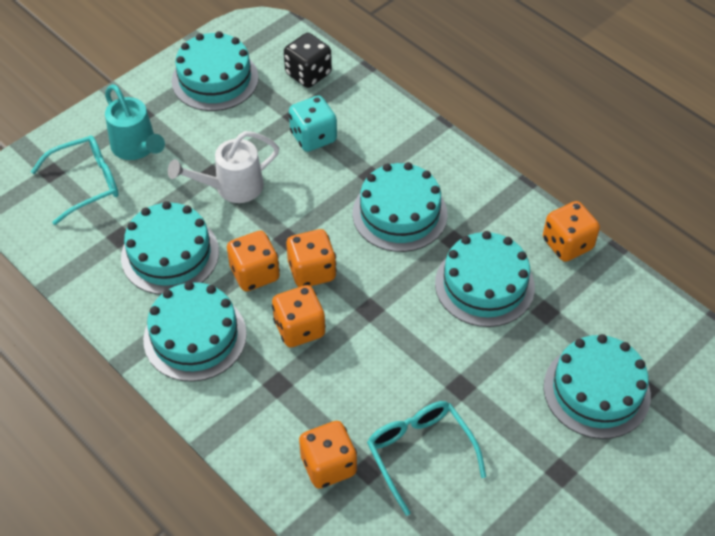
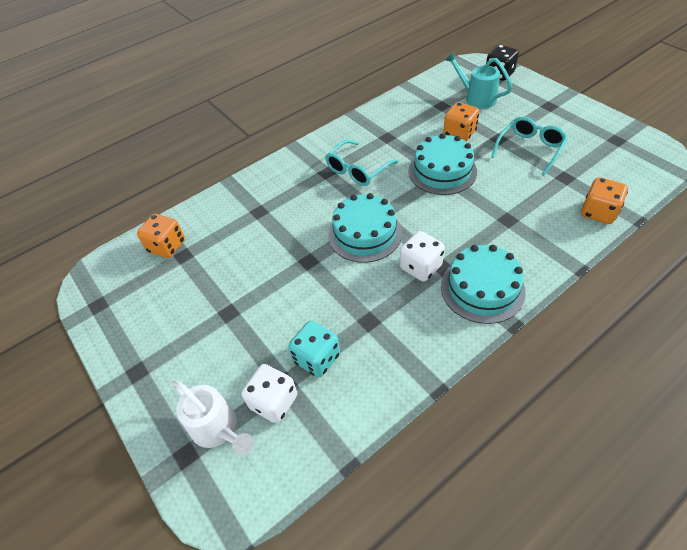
orange dice: 5 -> 3
turquoise cake: 6 -> 3
white dice: 0 -> 2

